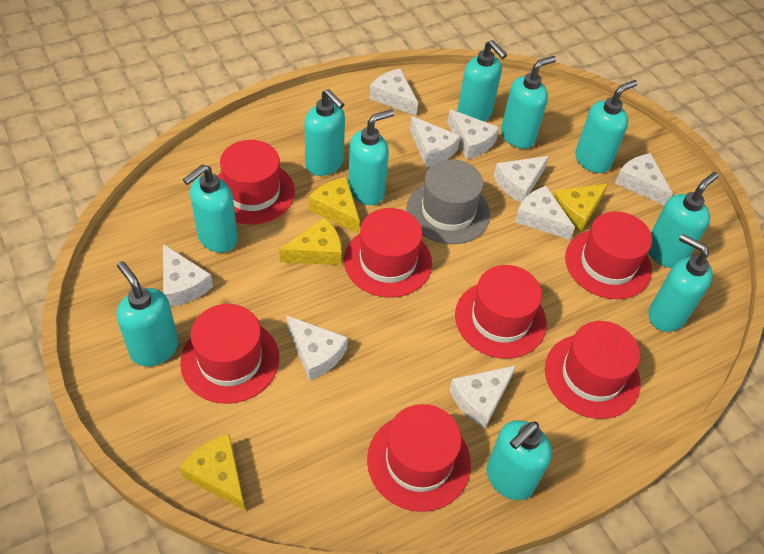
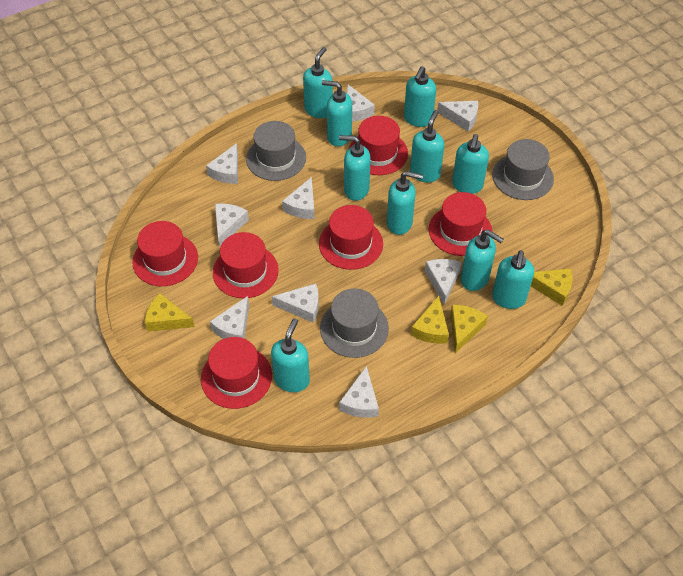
grey hat: 1 -> 3
red hat: 7 -> 6

